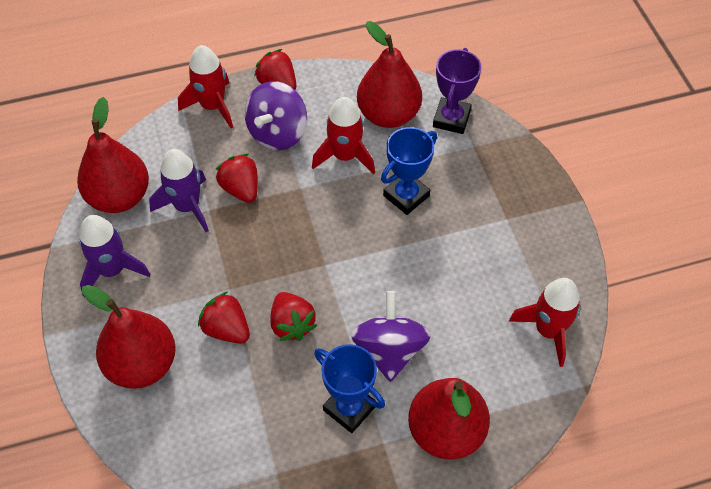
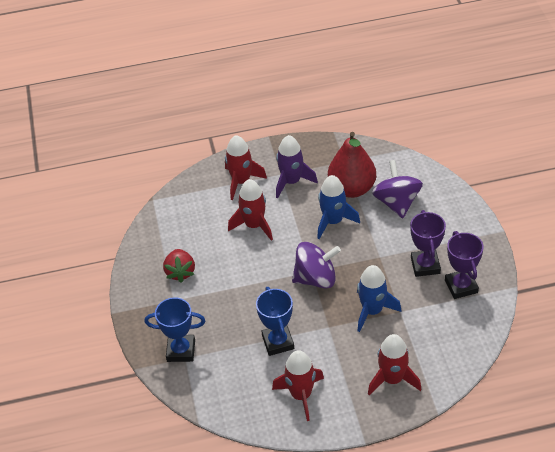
blue rocket: 0 -> 2
purple rocket: 2 -> 1
purple trophy: 1 -> 2
red pear: 4 -> 1
red rocket: 3 -> 4
red strawberry: 4 -> 1

